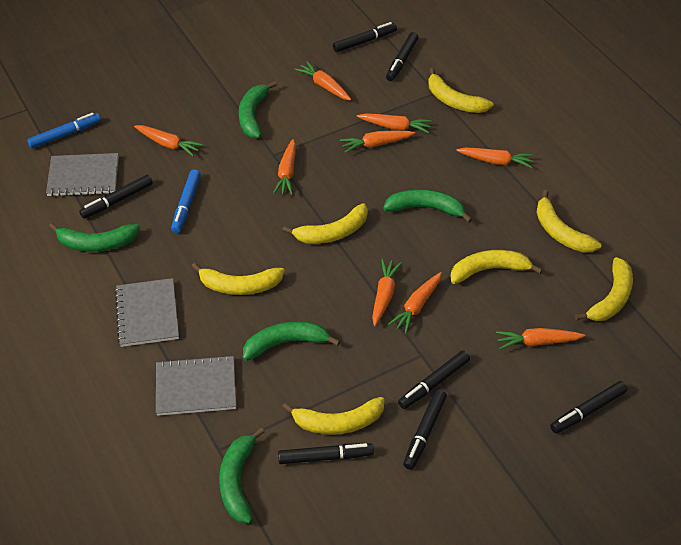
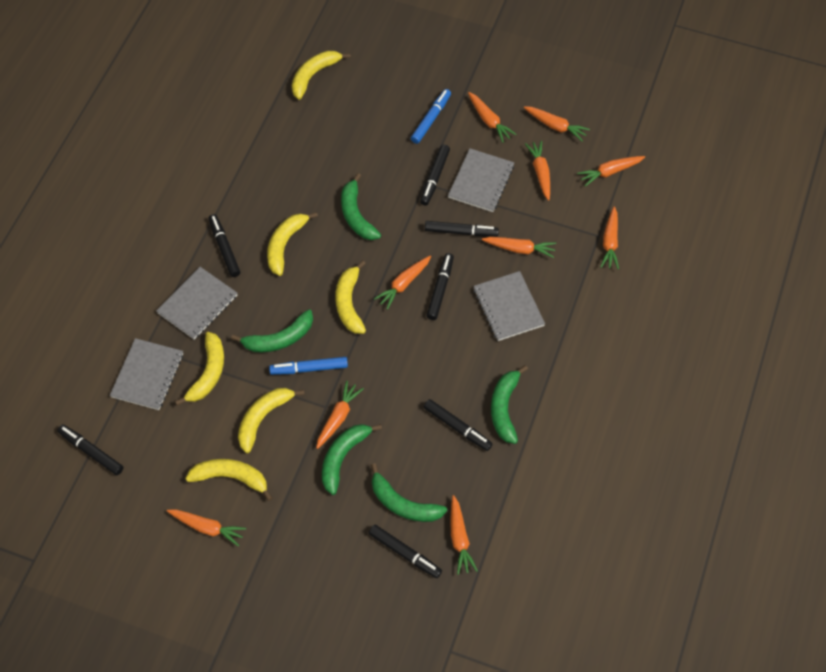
grey notebook: 3 -> 4
orange carrot: 9 -> 10
yellow banana: 7 -> 6

